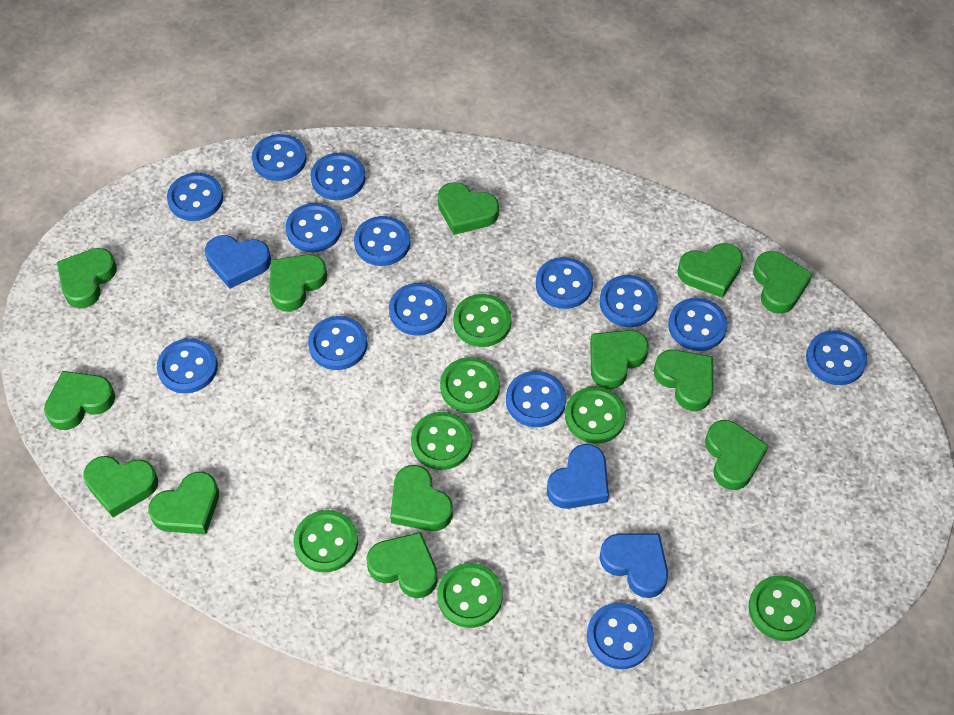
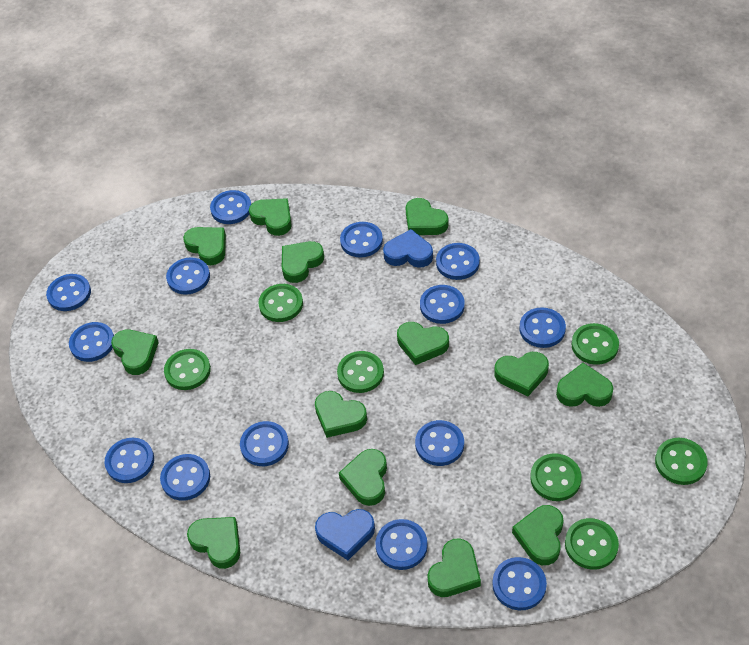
blue heart: 3 -> 2

